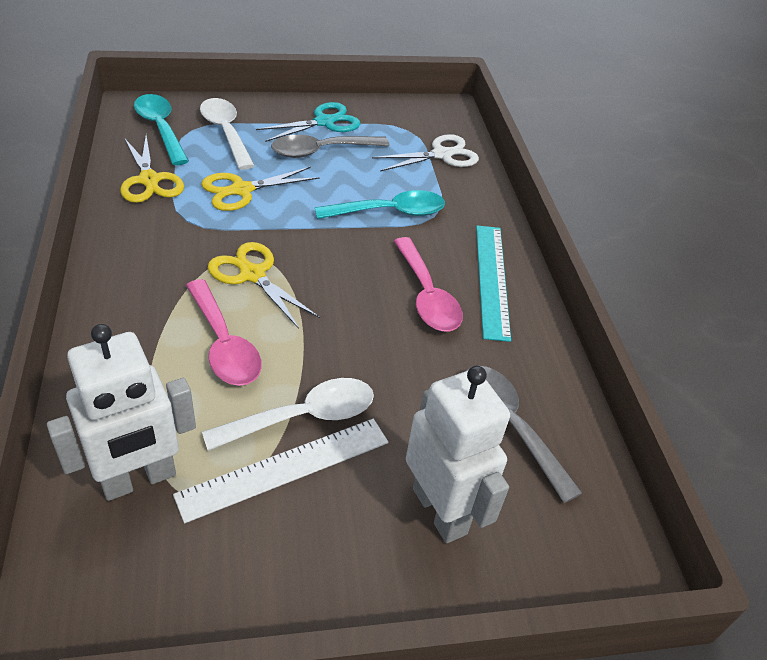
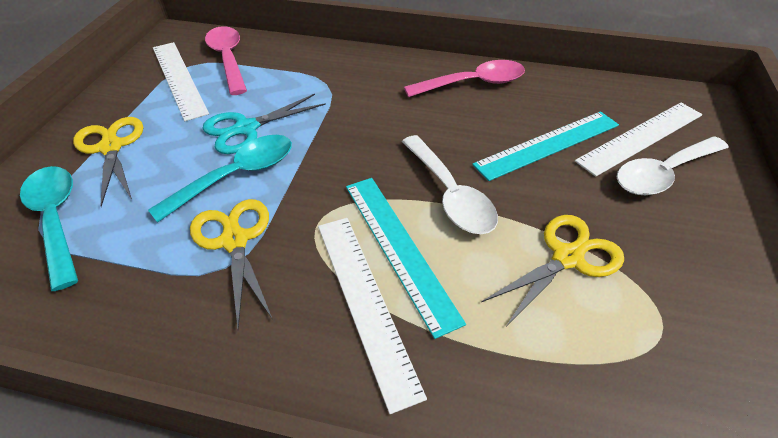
grey spoon: 2 -> 0
turquoise ruler: 1 -> 2
white robot: 2 -> 0
white ruler: 1 -> 3
white scissors: 1 -> 0

